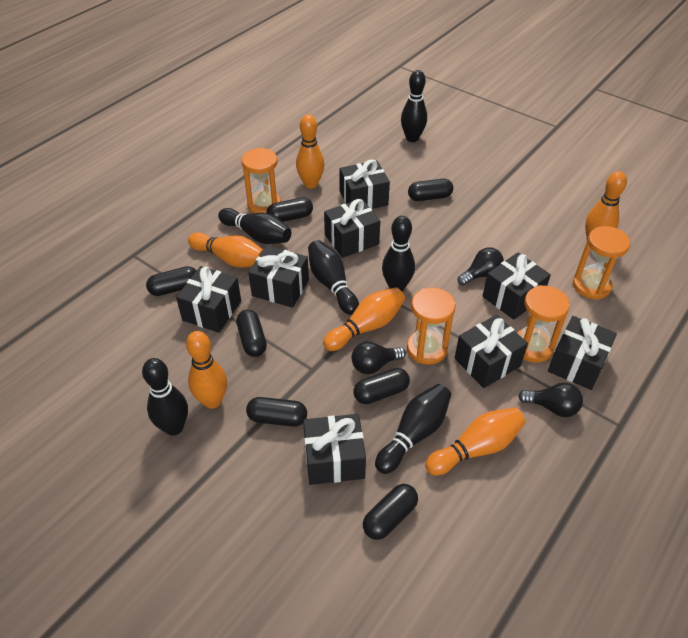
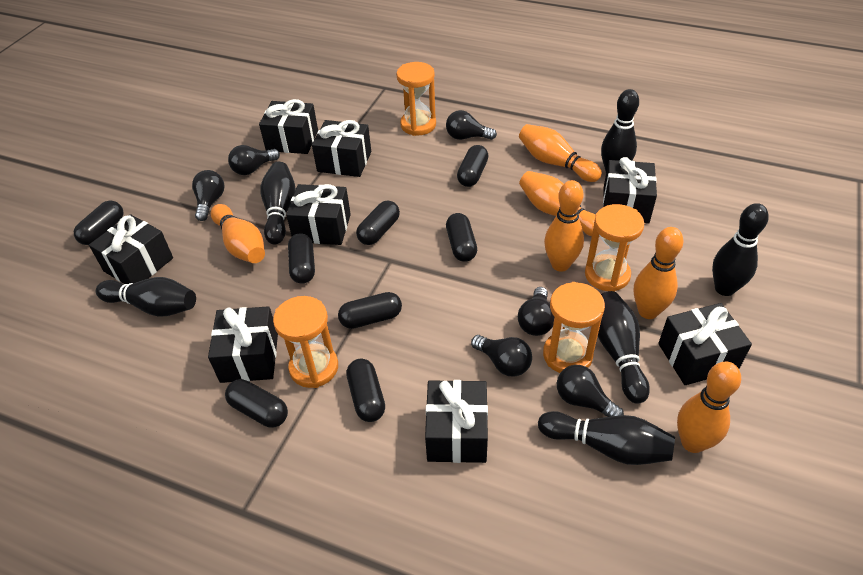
black capsule: 7 -> 8
black light bulb: 3 -> 6

